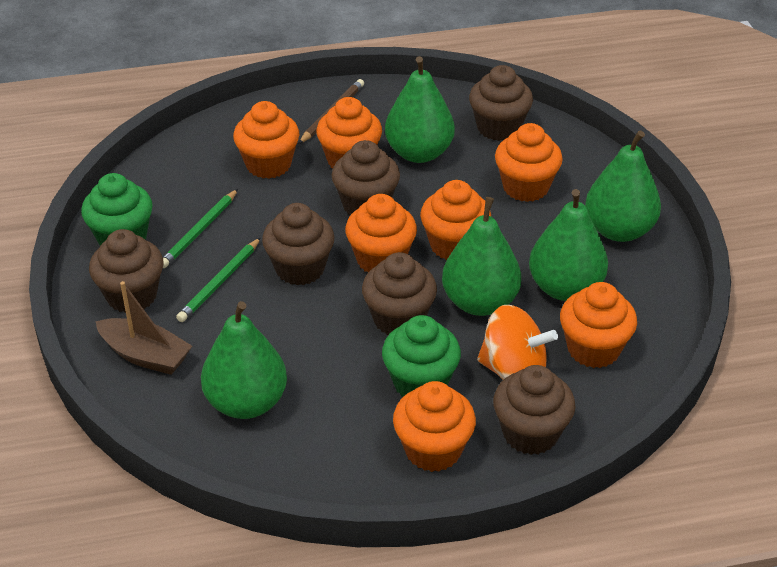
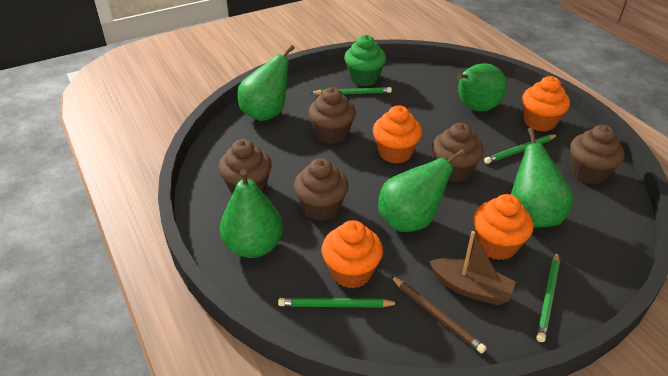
brown cupcake: 6 -> 5
green cupcake: 2 -> 1
green pencil: 2 -> 4
orange cupcake: 7 -> 4
orange spinning top: 1 -> 0

